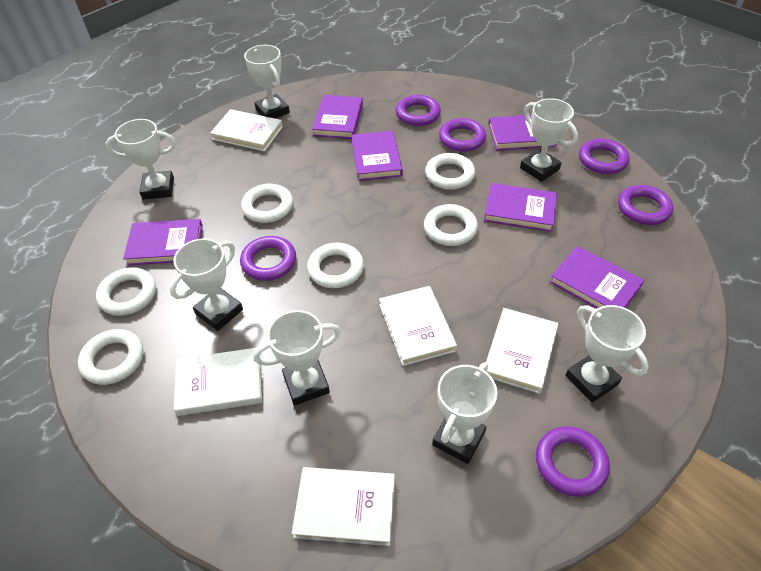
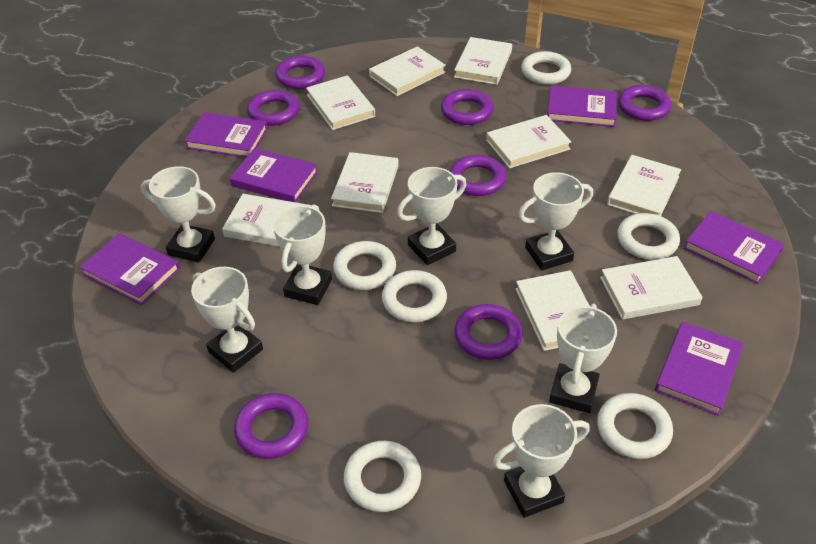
purple ring: 6 -> 7
white book: 5 -> 9

